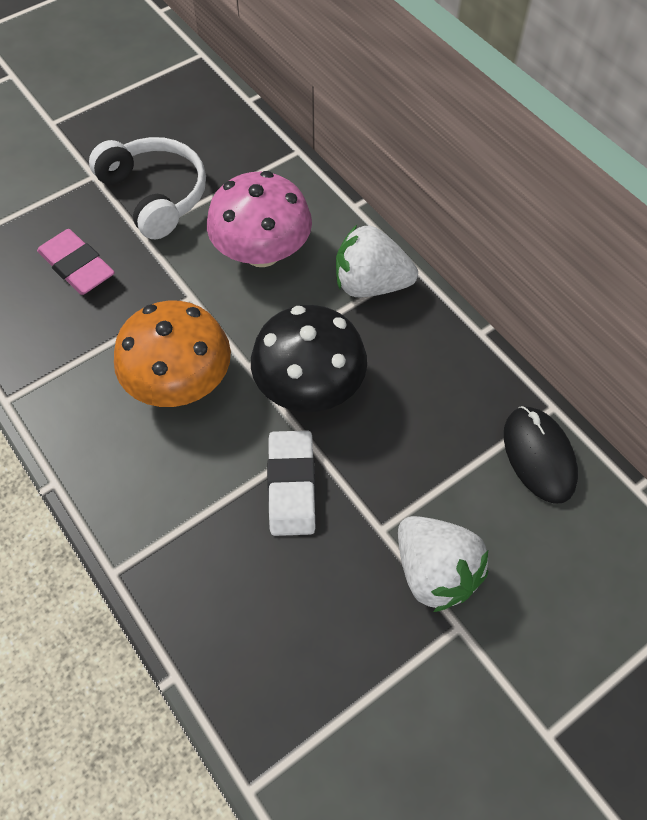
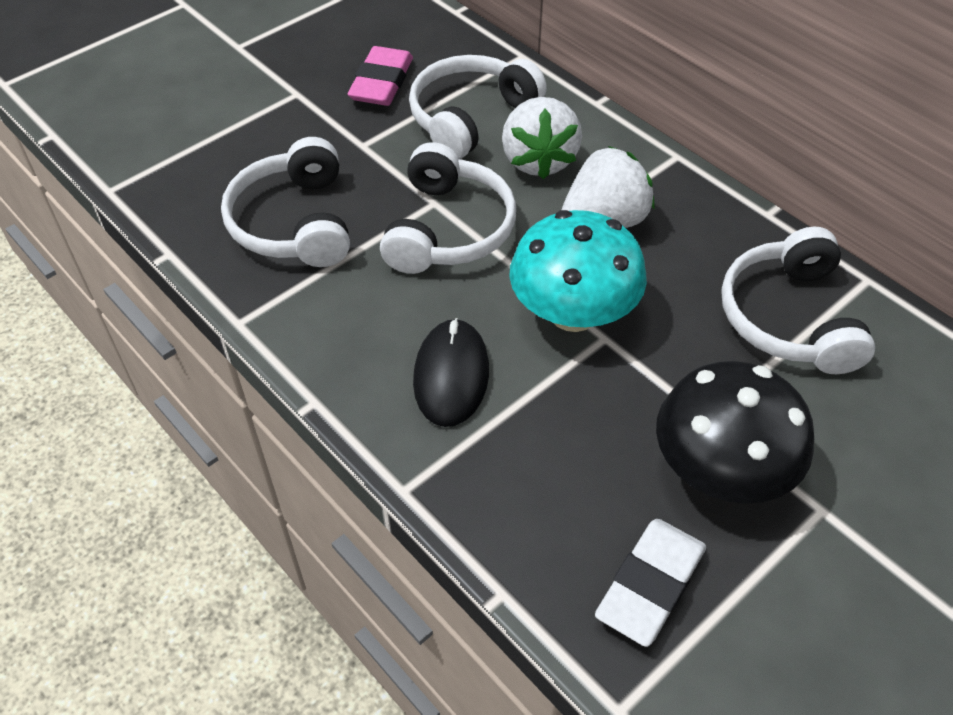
orange mushroom: 1 -> 0
pink mushroom: 1 -> 0
turquoise mushroom: 0 -> 1
white headphones: 1 -> 4

